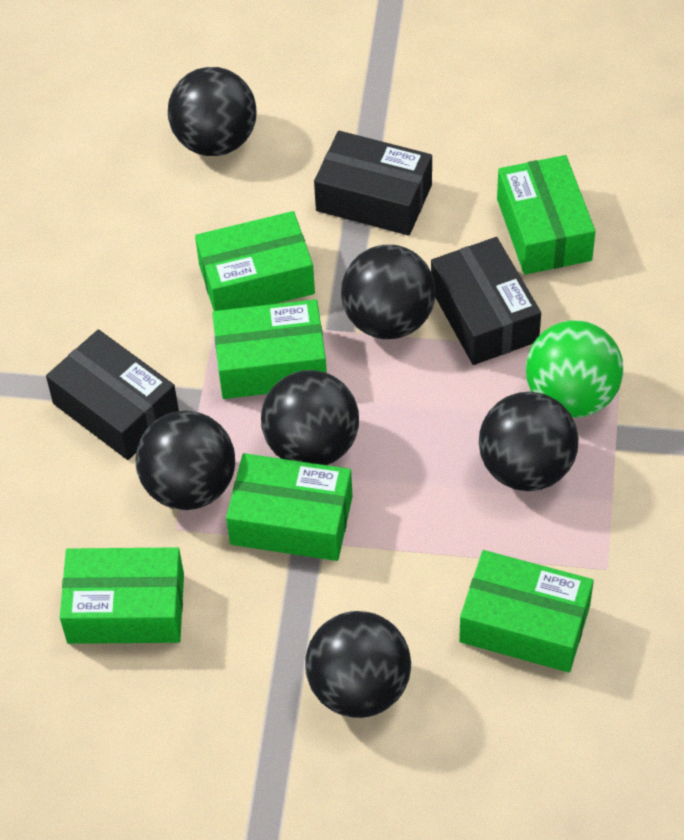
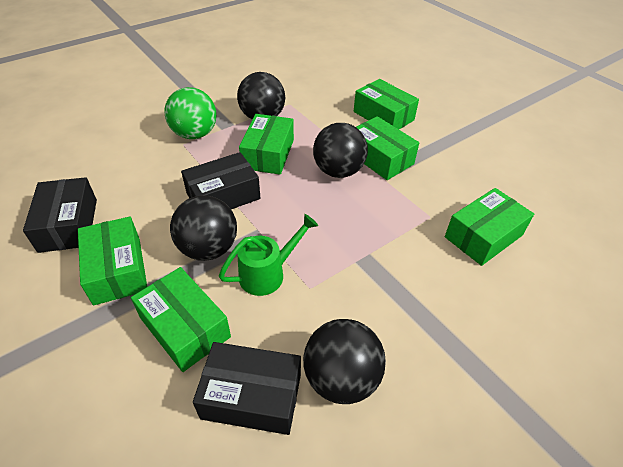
black ball: 6 -> 4
green watering can: 0 -> 1

